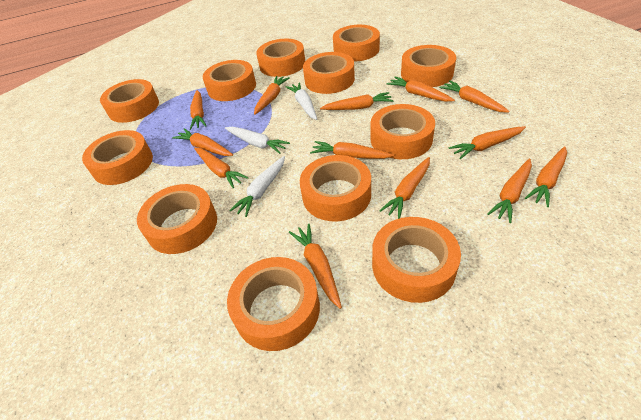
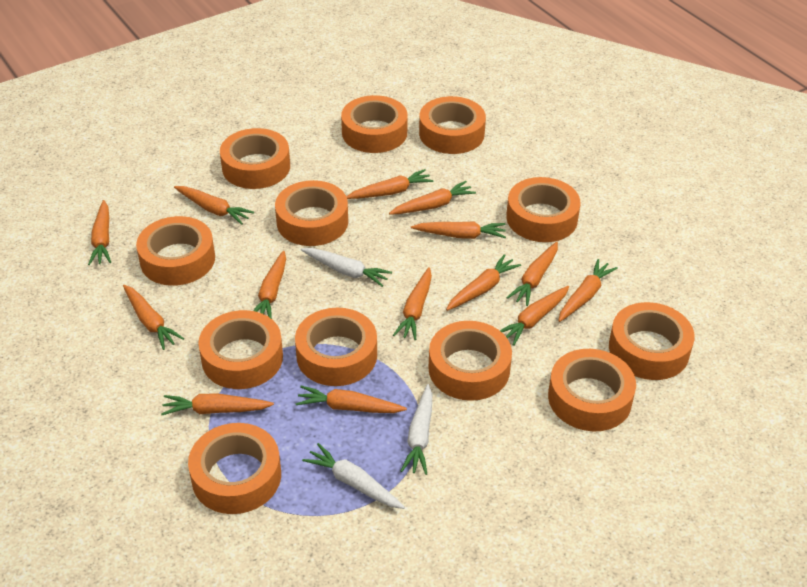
orange carrot: 13 -> 14

